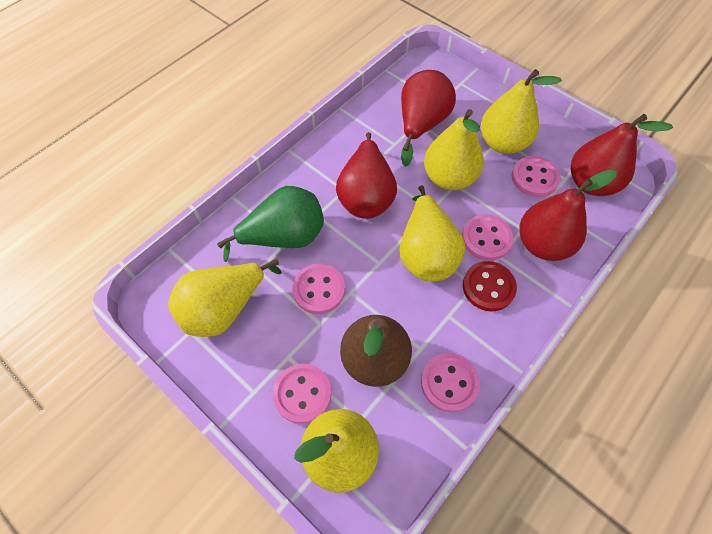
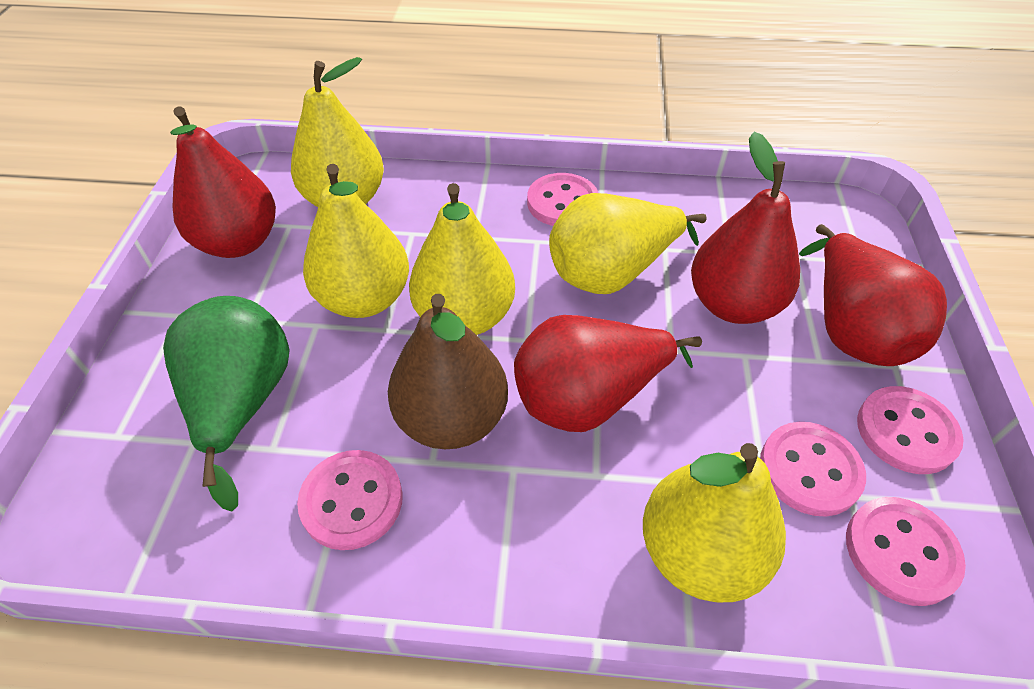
red button: 1 -> 0

